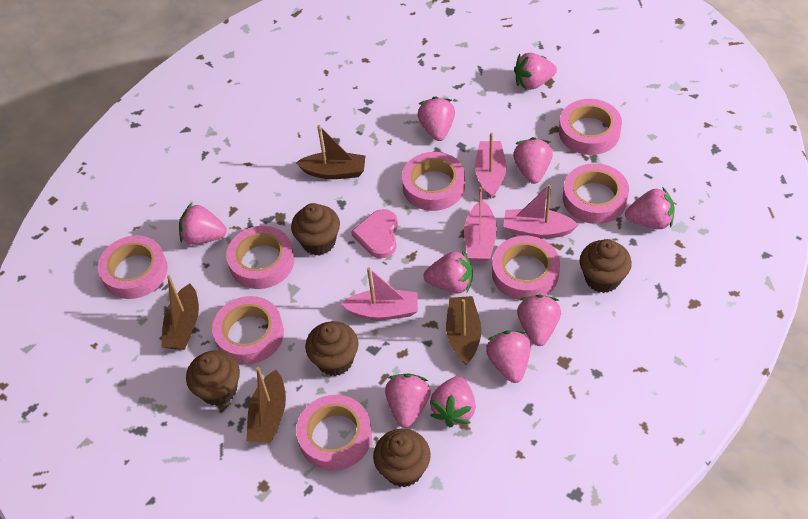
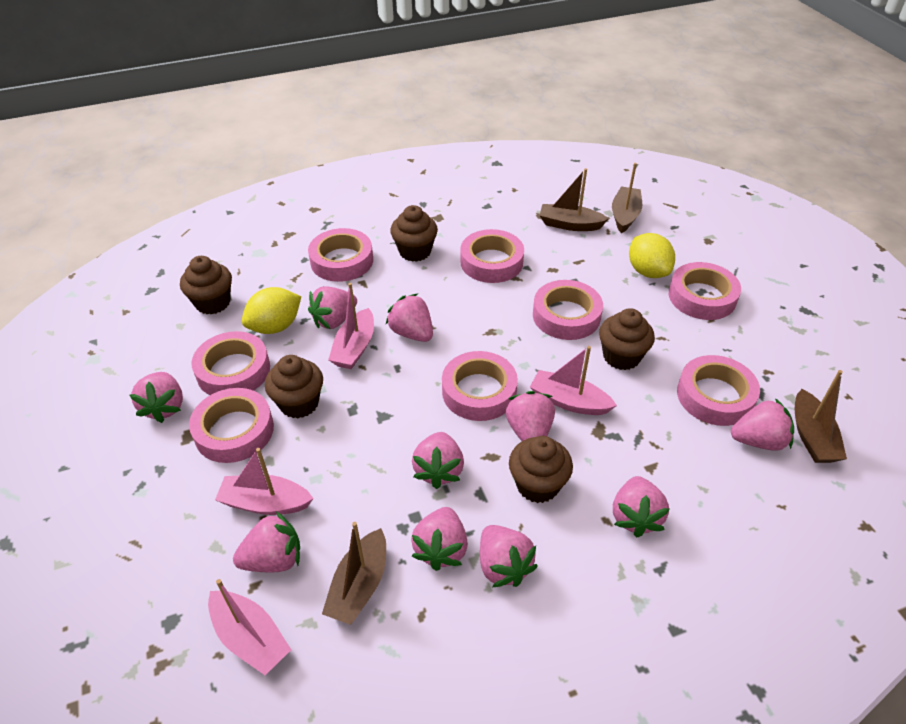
pink heart: 1 -> 0
yellow lemon: 0 -> 2

